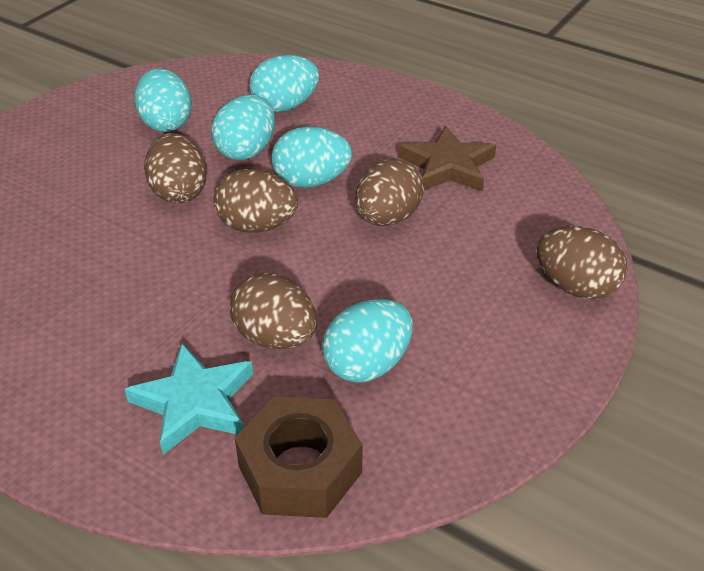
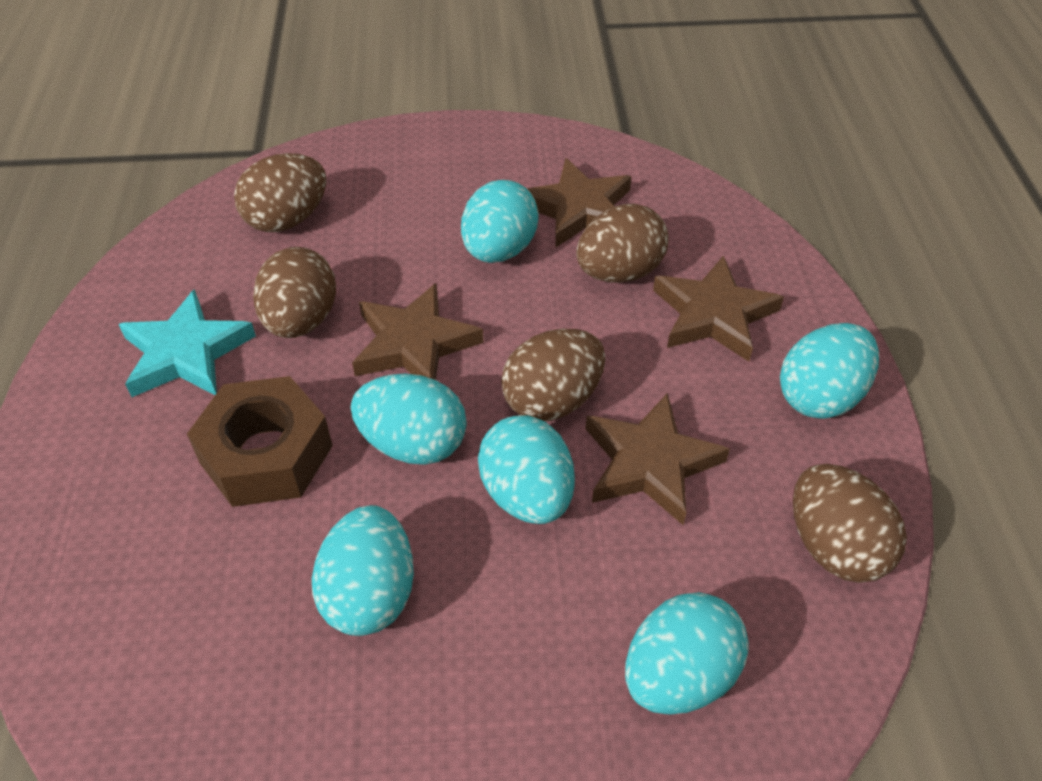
brown star: 1 -> 4
turquoise egg: 5 -> 6

